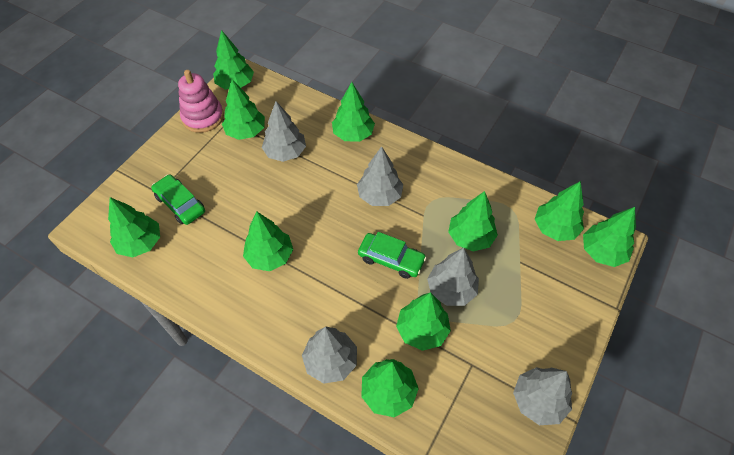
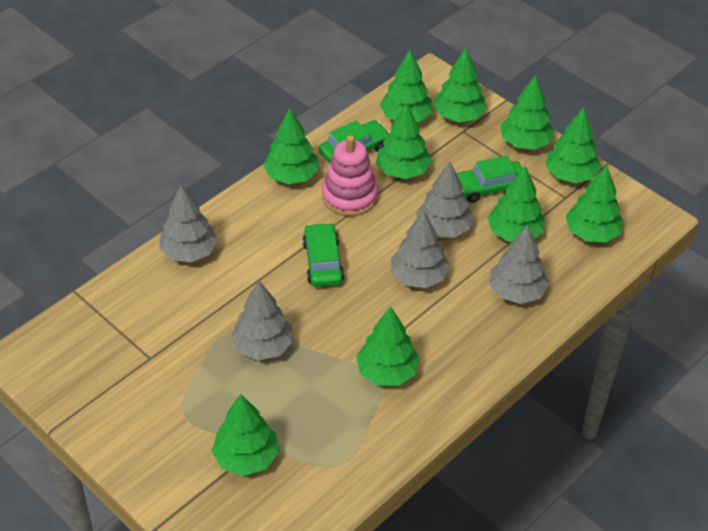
green car: 2 -> 3

